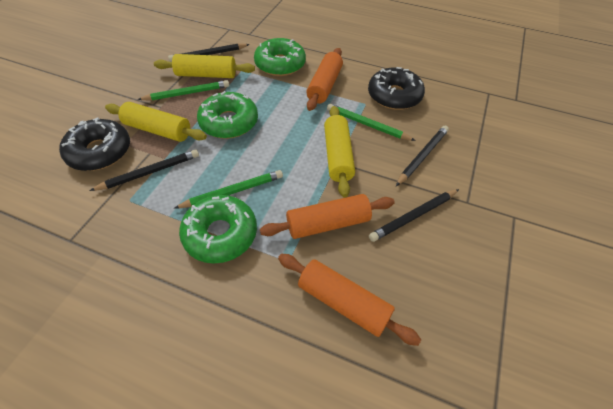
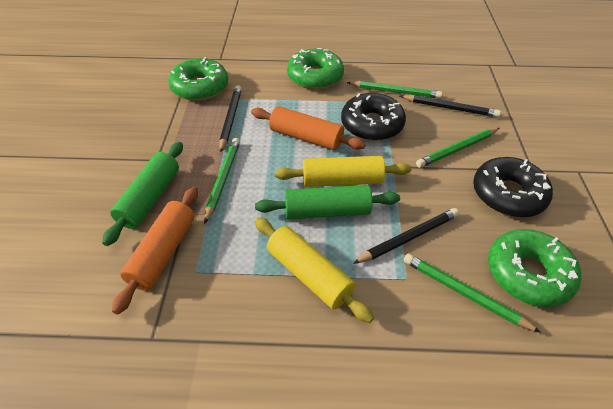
black pencil: 4 -> 3
green pencil: 3 -> 4
green rolling pin: 0 -> 2
orange rolling pin: 3 -> 2
yellow rolling pin: 3 -> 2

